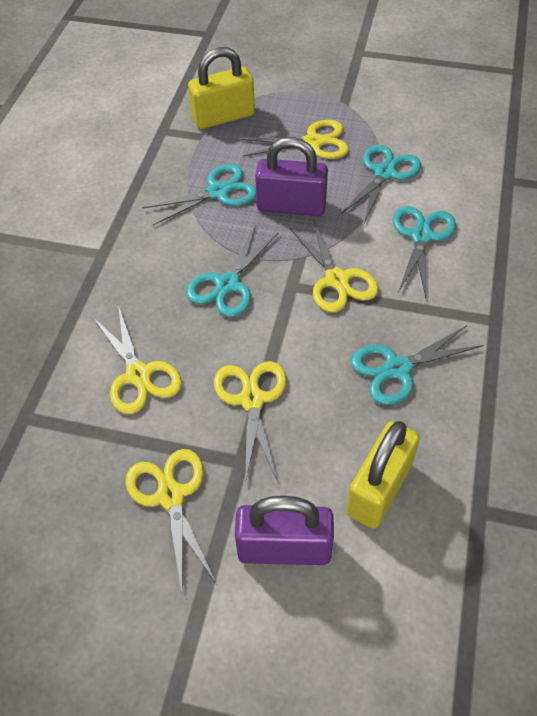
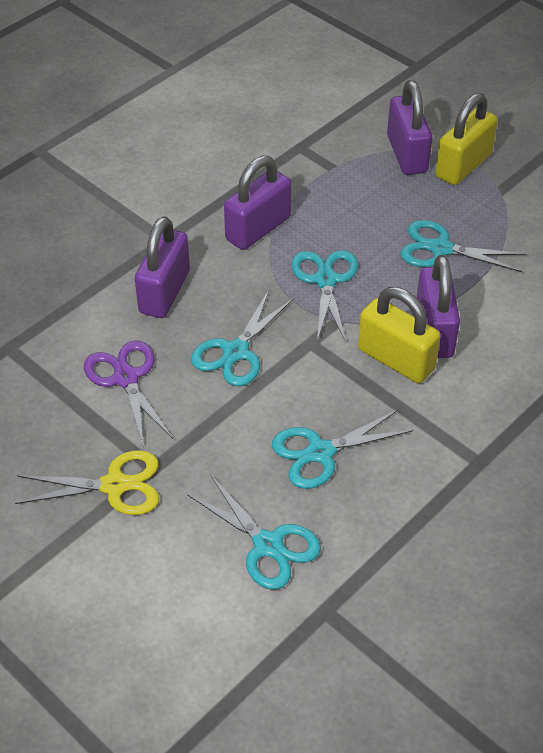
purple padlock: 2 -> 4
purple scissors: 0 -> 1
yellow scissors: 5 -> 1

